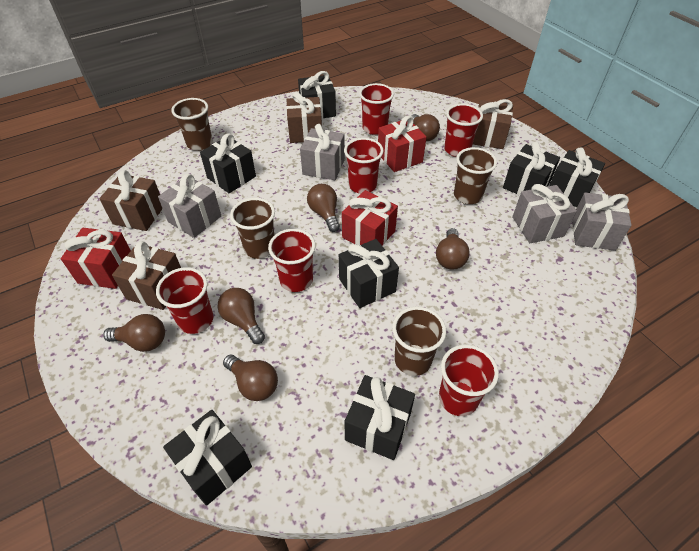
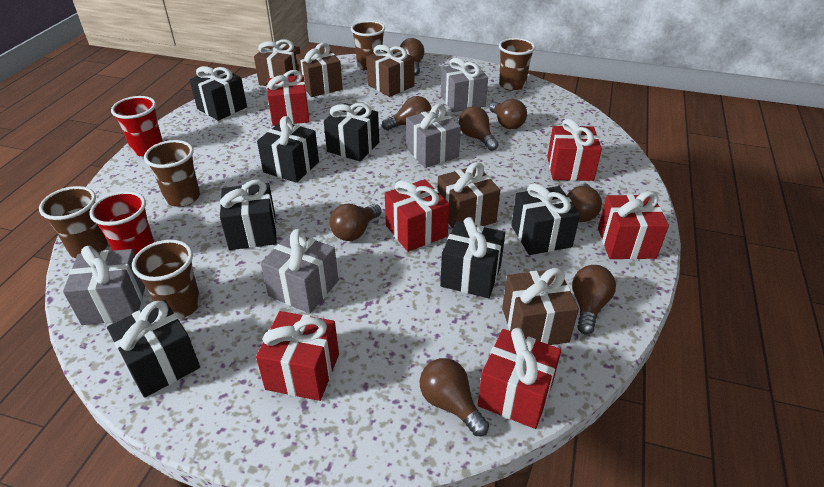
brown cup: 4 -> 5
brown gift: 4 -> 5
brown light bulb: 6 -> 8
red cup: 6 -> 2
red gift: 3 -> 6

